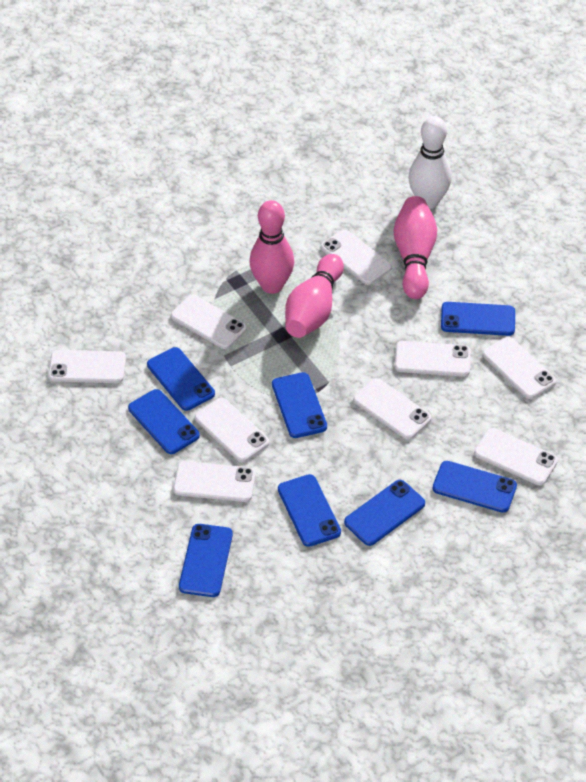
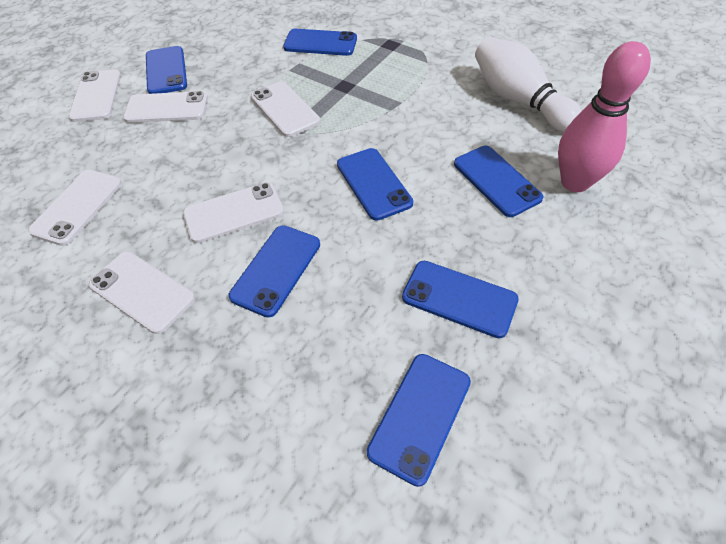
blue phone: 8 -> 7
pink bowling pin: 3 -> 1
white phone: 9 -> 6

